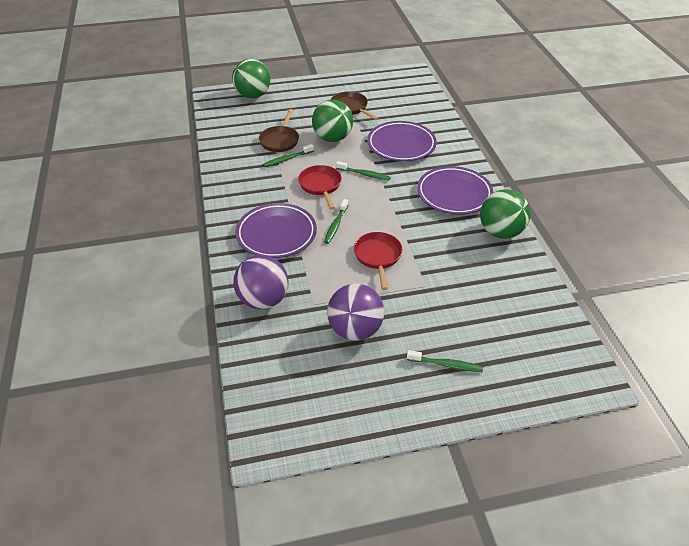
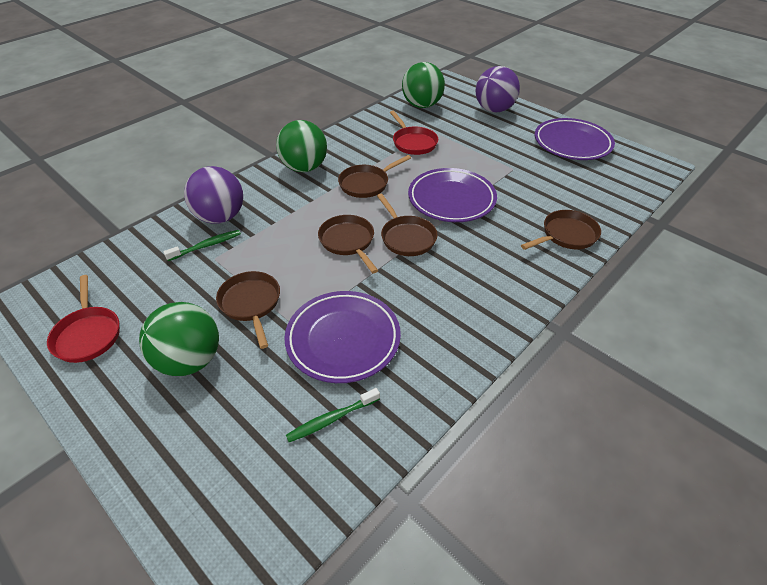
brown pan: 2 -> 5
green toothbrush: 4 -> 2

